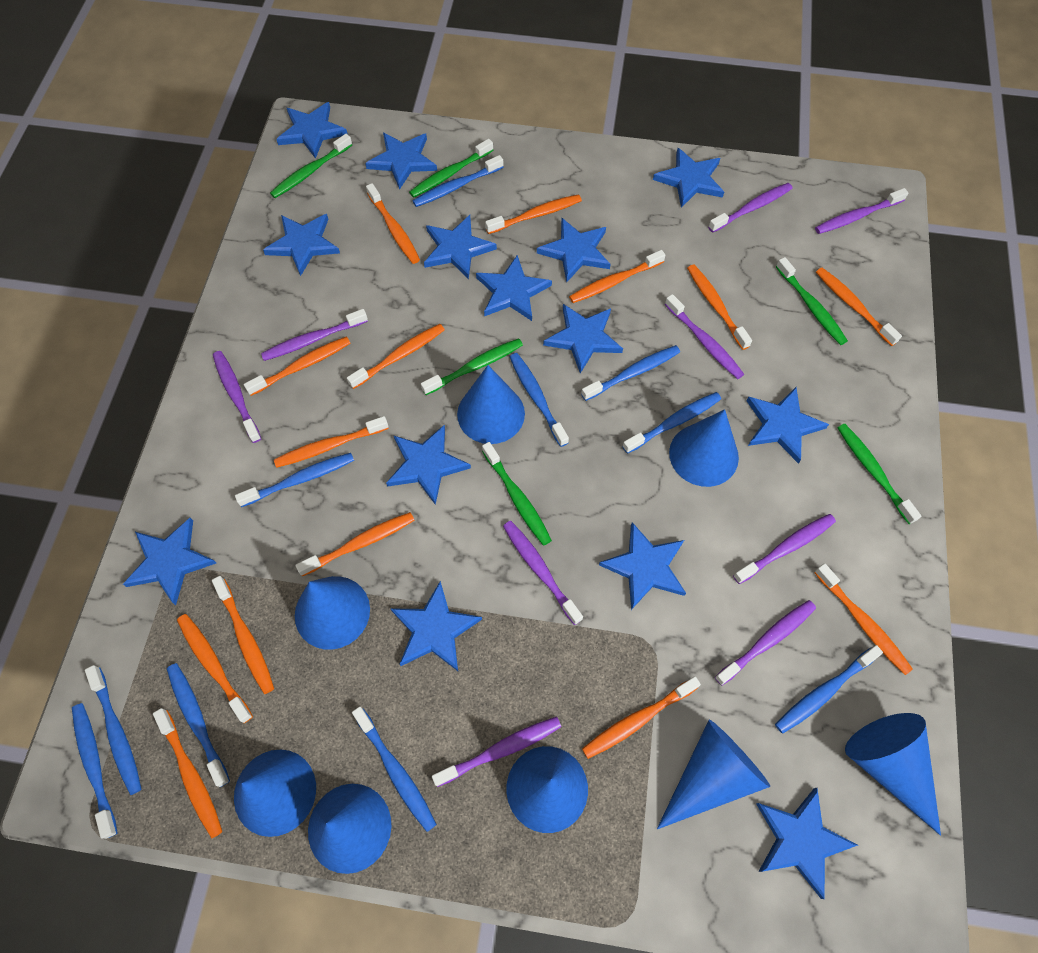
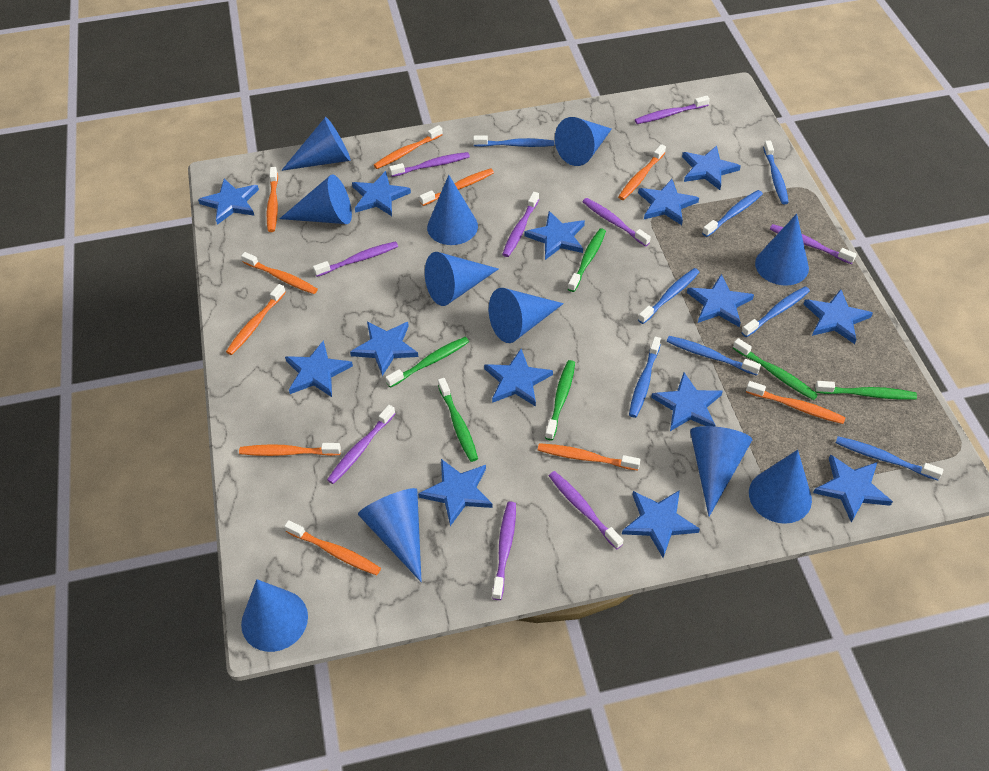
blue cone: 8 -> 11
blue toothbrush: 10 -> 8
orange toothbrush: 14 -> 10

